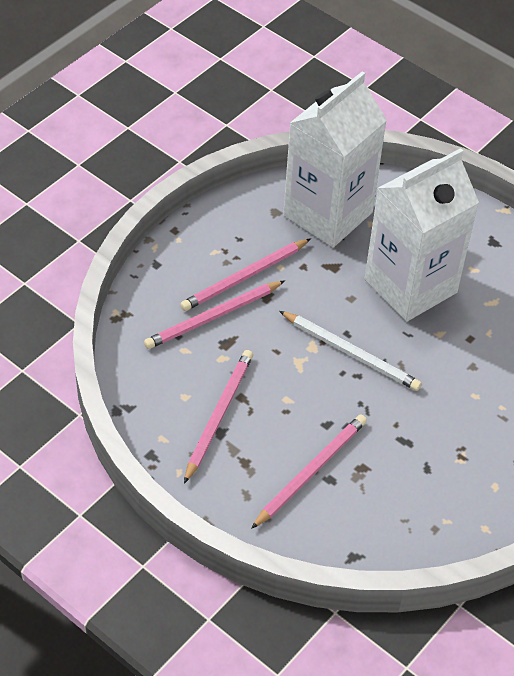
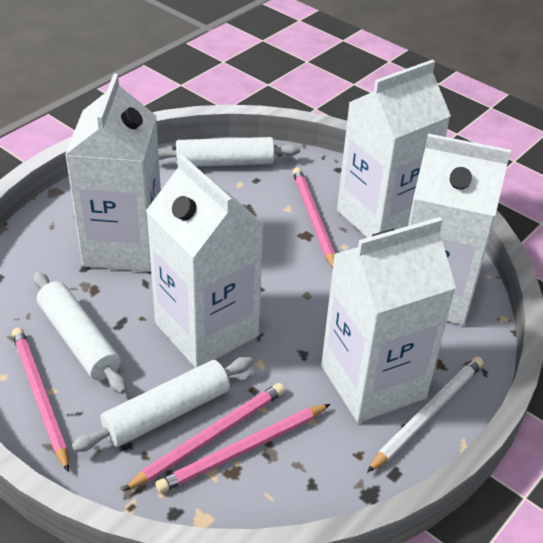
white carton: 2 -> 5
white rolling pin: 0 -> 3

